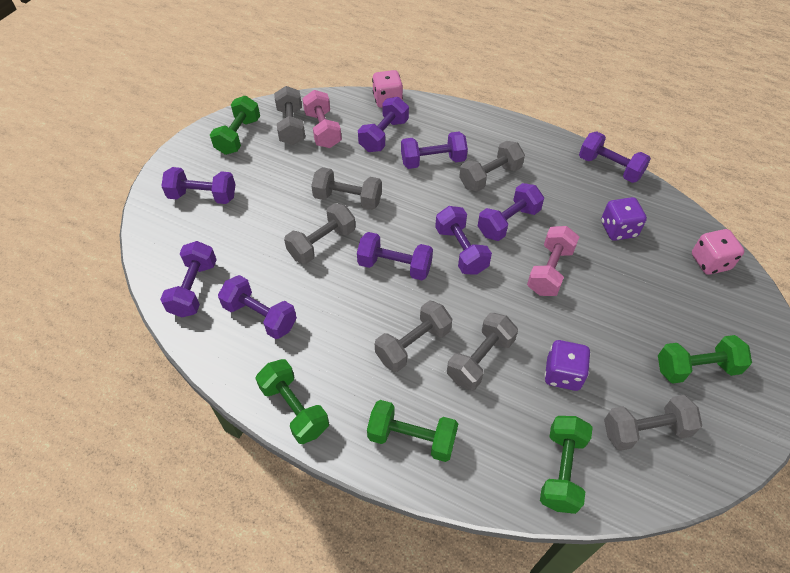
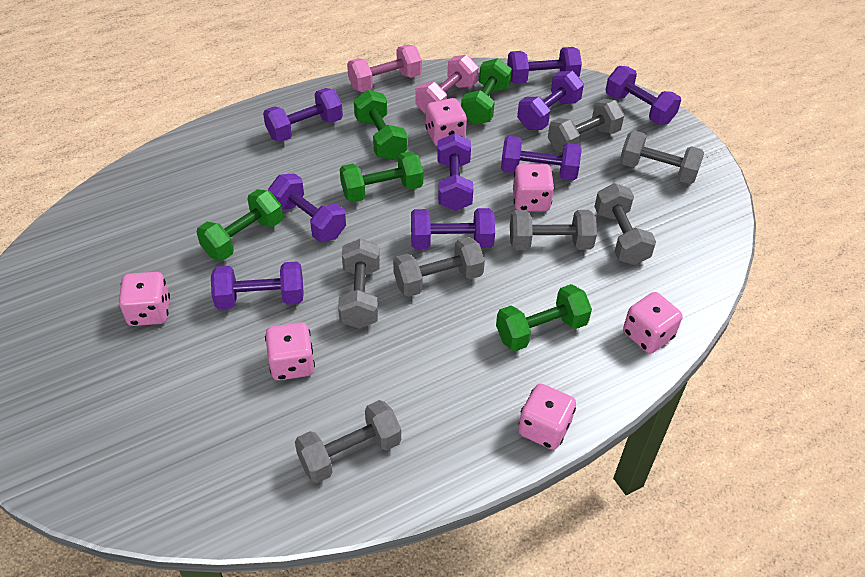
pink dice: 2 -> 6
purple dice: 2 -> 0

